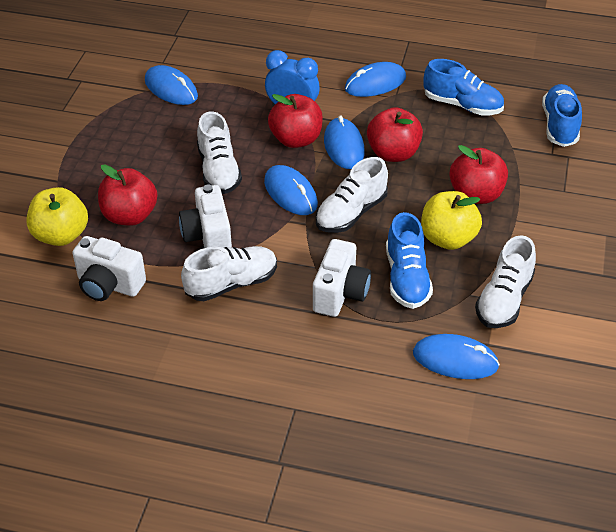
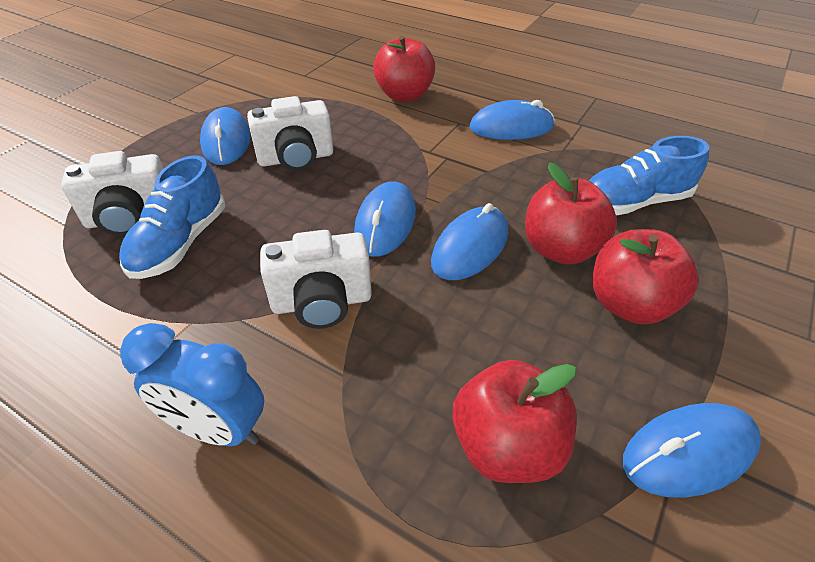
blue shoe: 3 -> 2
white shoe: 4 -> 0
yellow apple: 2 -> 0

